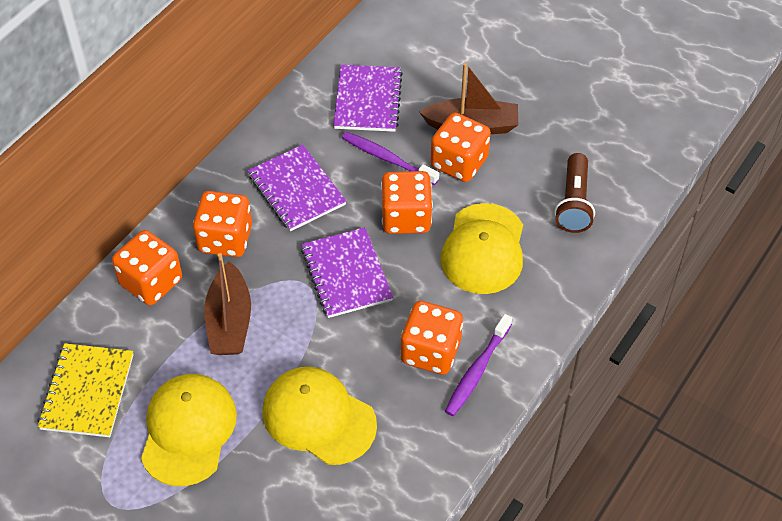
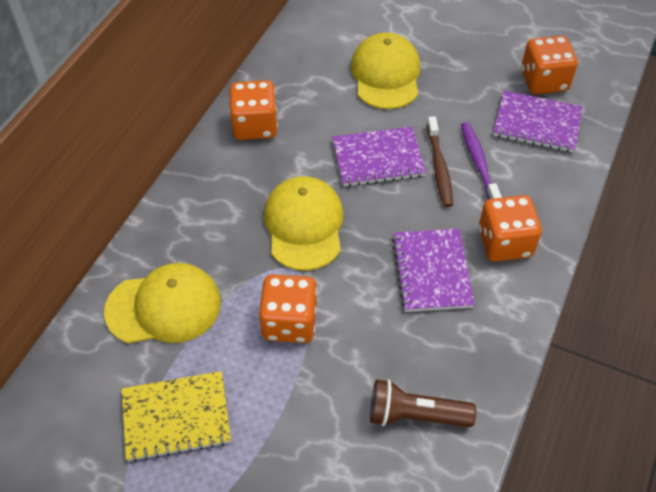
brown boat: 2 -> 0
brown toothbrush: 0 -> 1
orange dice: 5 -> 4
purple toothbrush: 2 -> 1

